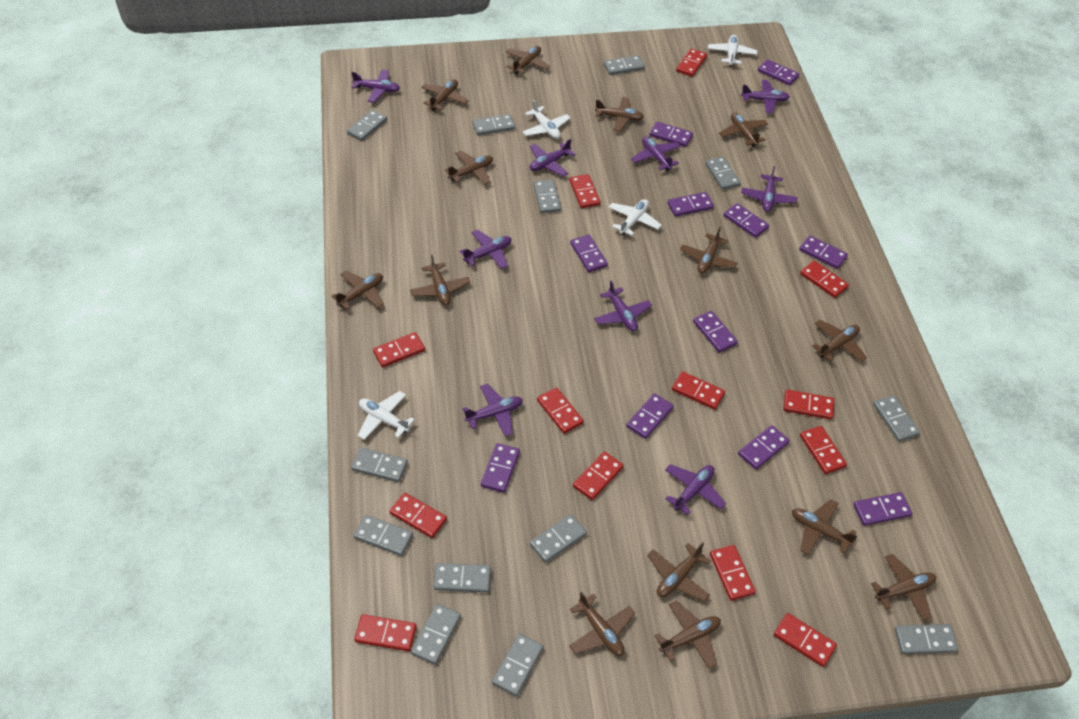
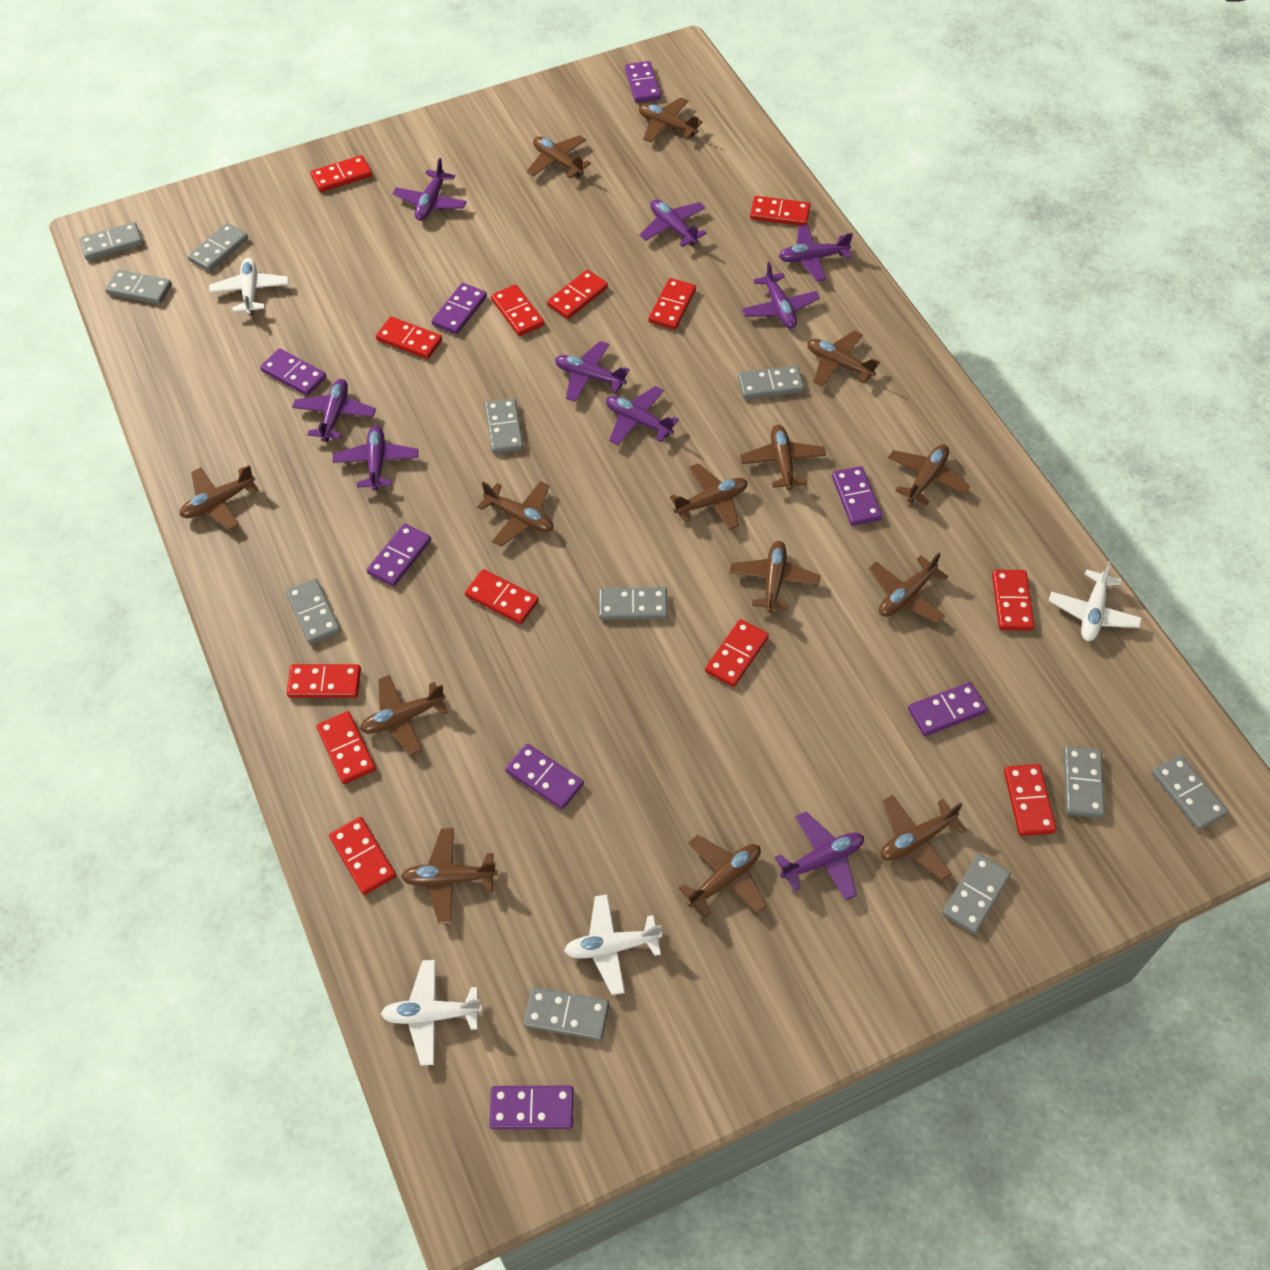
grey domino: 13 -> 11
purple domino: 11 -> 8

